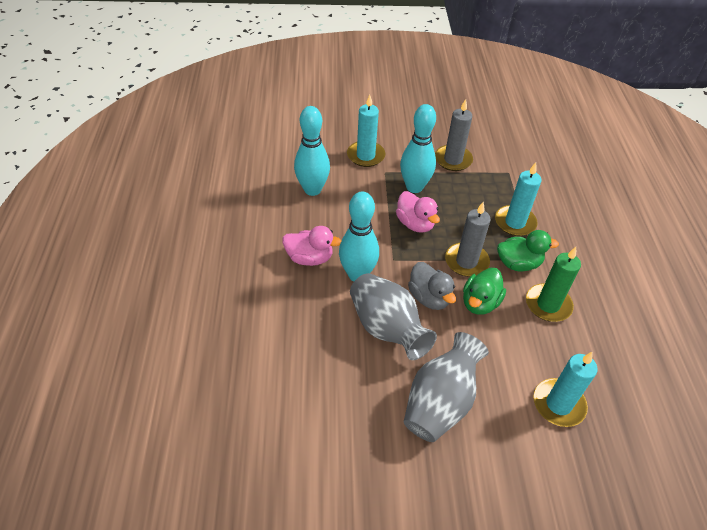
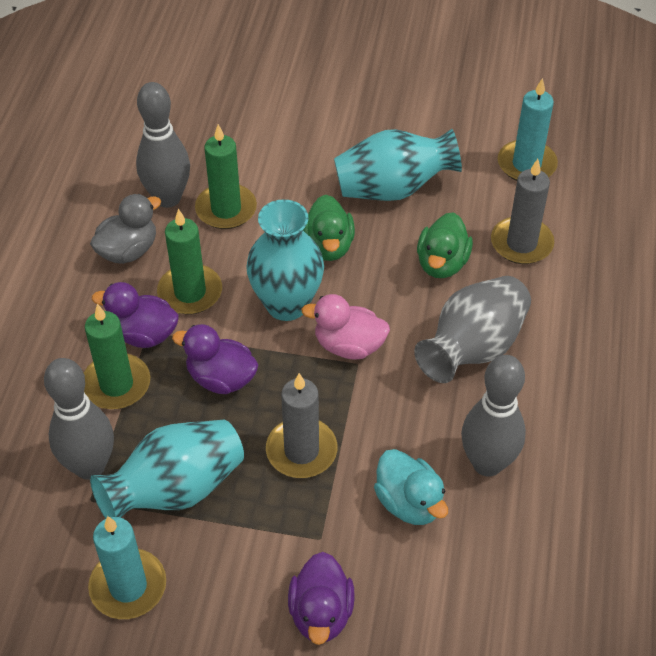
green candle: 1 -> 3
grey bowling pin: 0 -> 3
grey vase: 2 -> 1
pink duck: 2 -> 1
purple duck: 0 -> 3
turquoise bowling pin: 3 -> 0
turquoise candle: 3 -> 2
turquoise duck: 0 -> 1
turquoise vase: 0 -> 3

